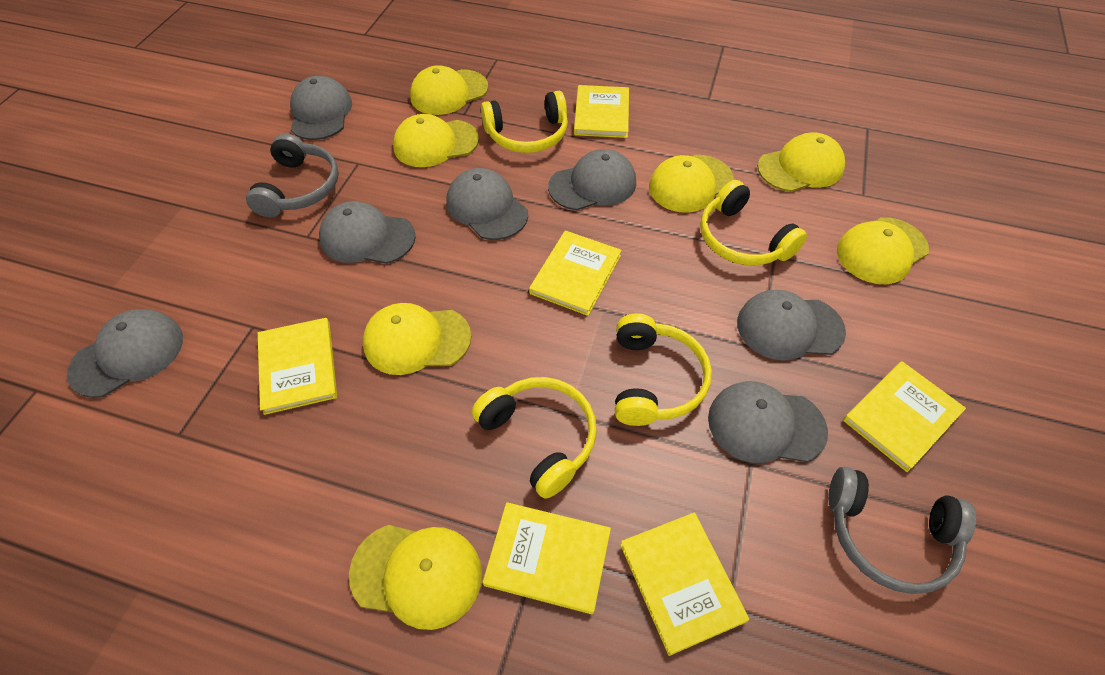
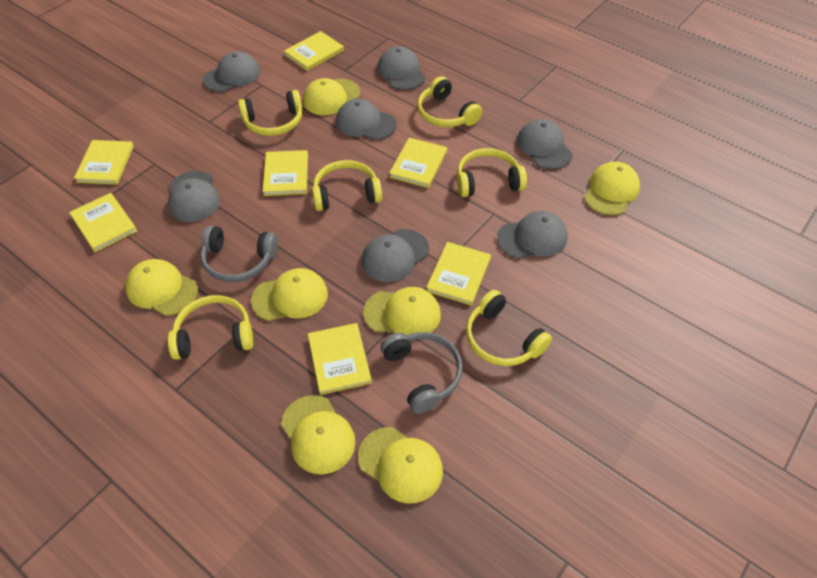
yellow book: 6 -> 7
yellow headphones: 4 -> 6

